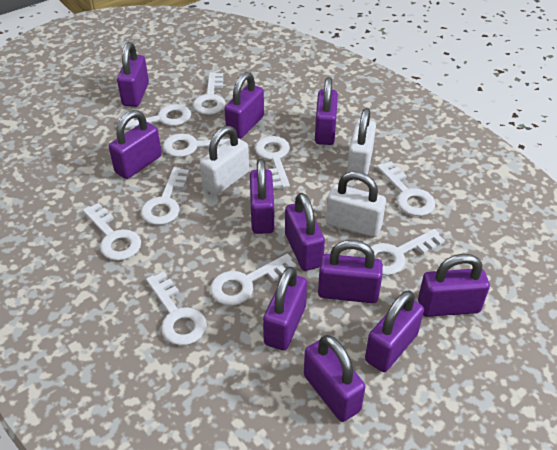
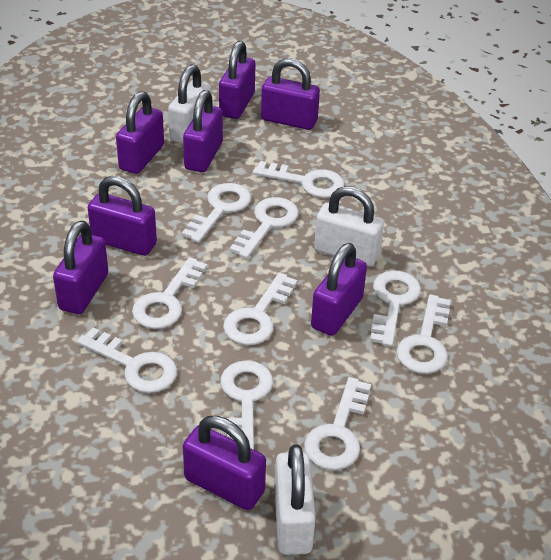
purple padlock: 11 -> 8

